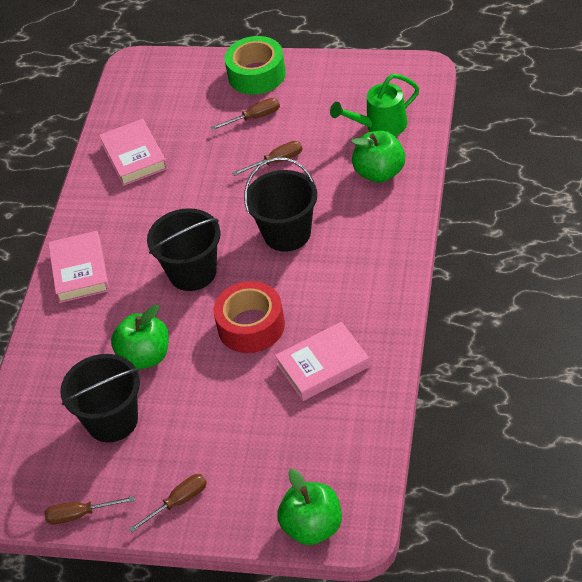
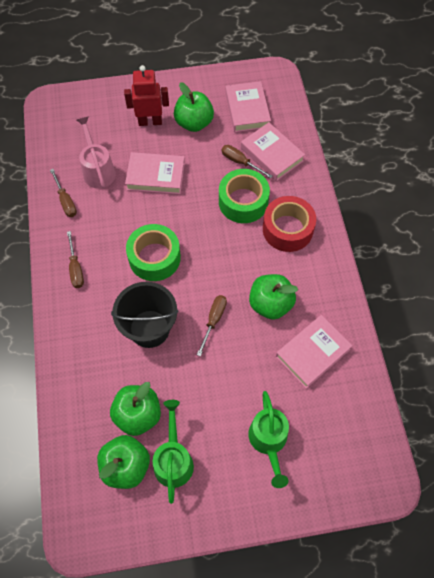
black bucket: 3 -> 1
green apple: 3 -> 4
green tape: 1 -> 2
green watering can: 1 -> 2
pink book: 3 -> 4
pink watering can: 0 -> 1
red robot: 0 -> 1

